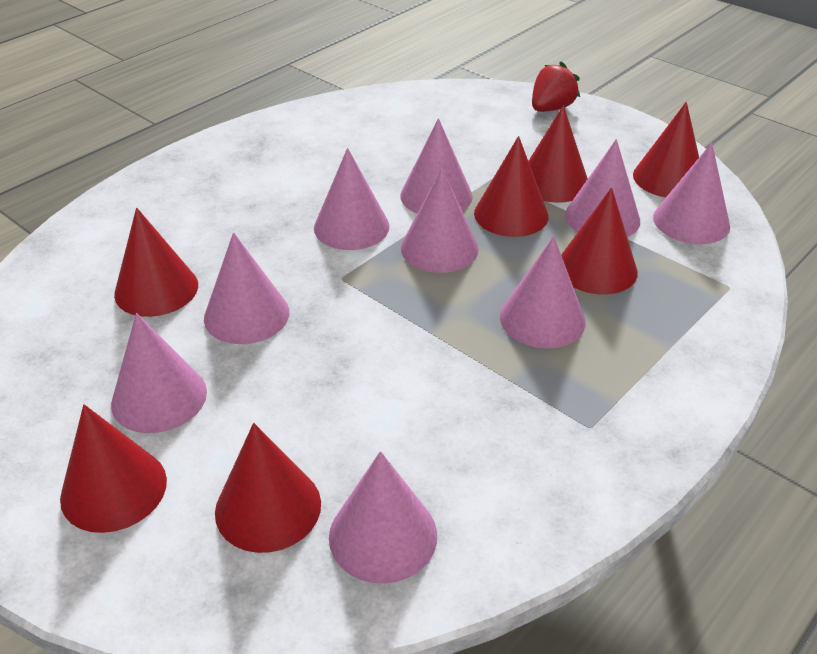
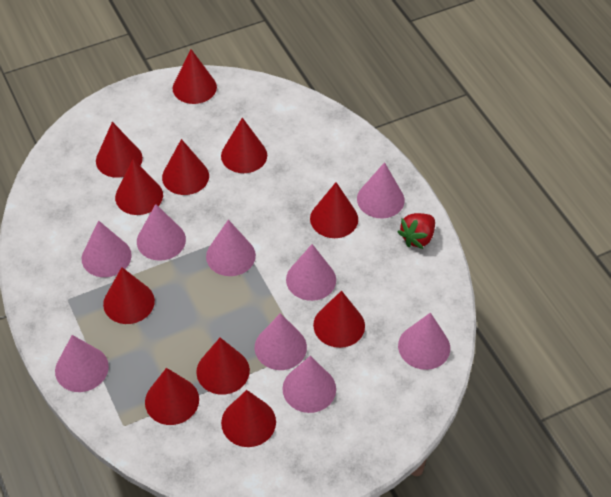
red cone: 7 -> 11

